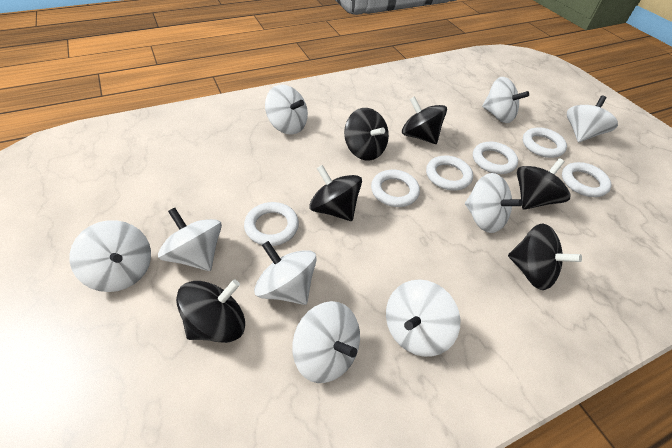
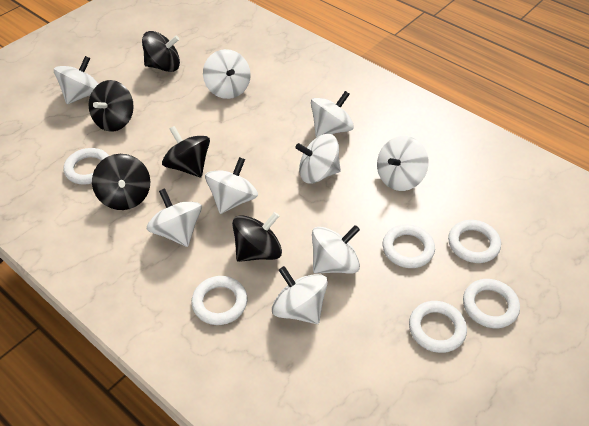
black spinning top: 6 -> 5

